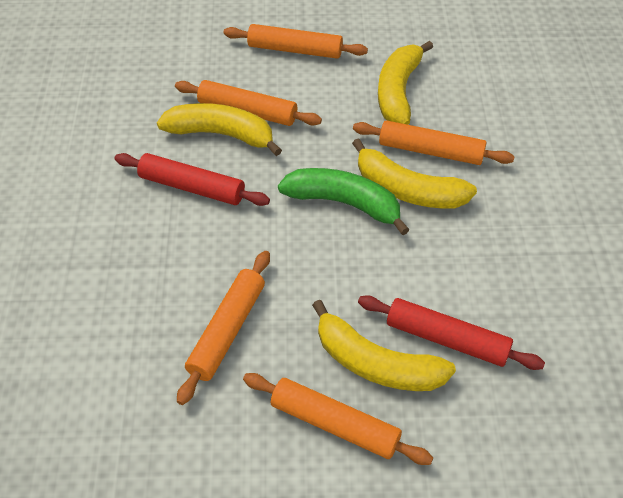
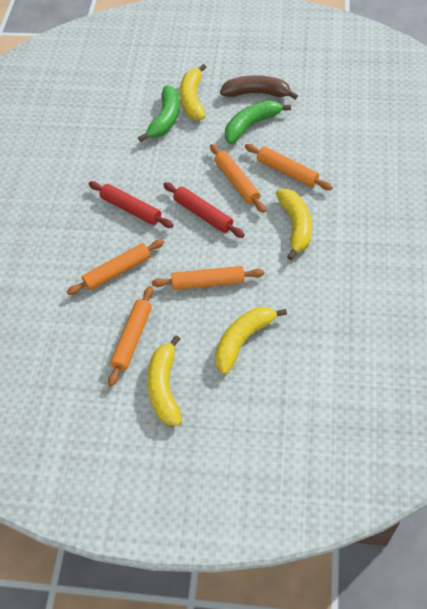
brown banana: 0 -> 1
green banana: 1 -> 2

